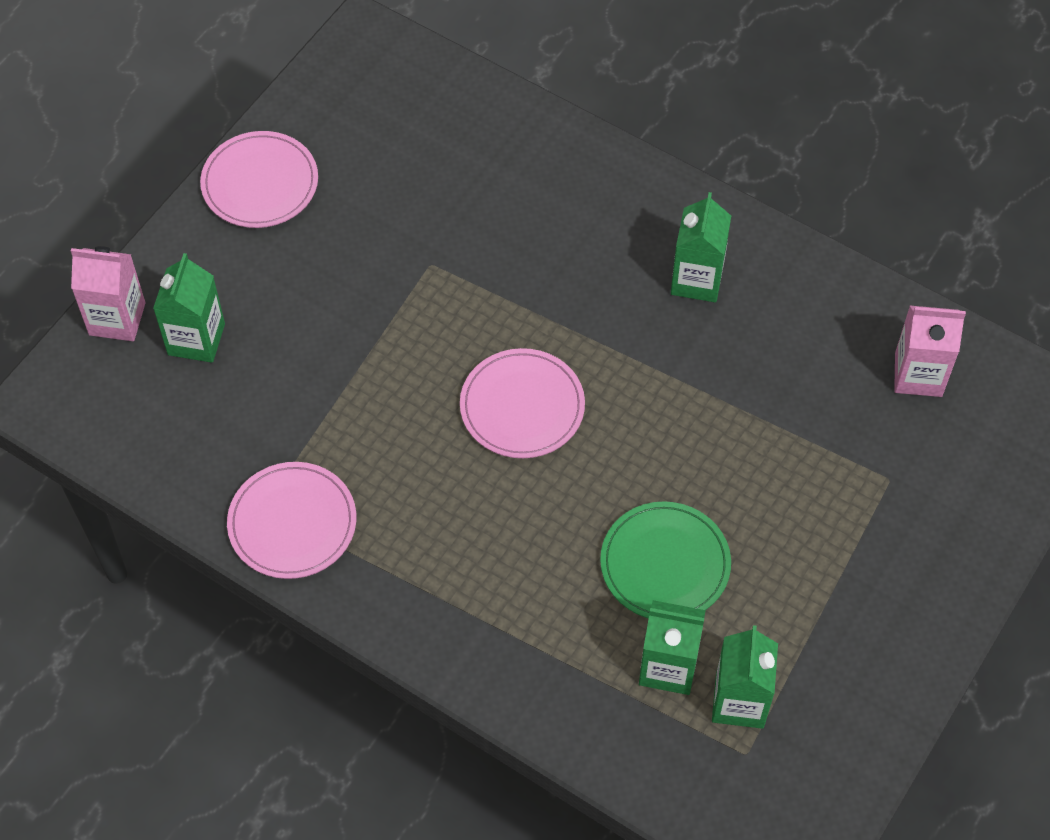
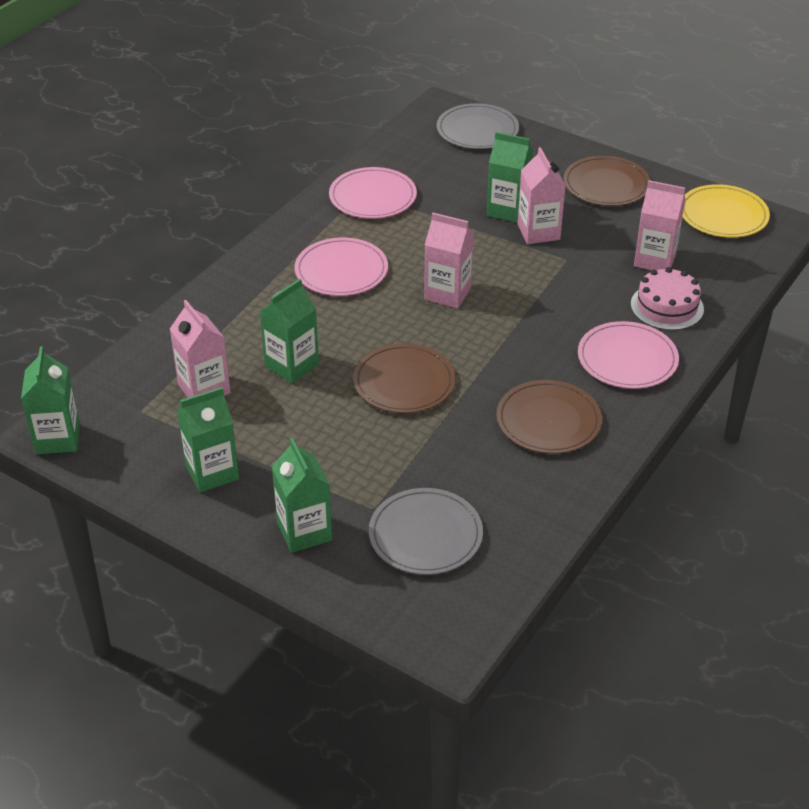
brown plate: 0 -> 3
green carton: 4 -> 5
green plate: 1 -> 0
grey plate: 0 -> 2
pink cake: 0 -> 1
pink carton: 2 -> 4
yellow plate: 0 -> 1

